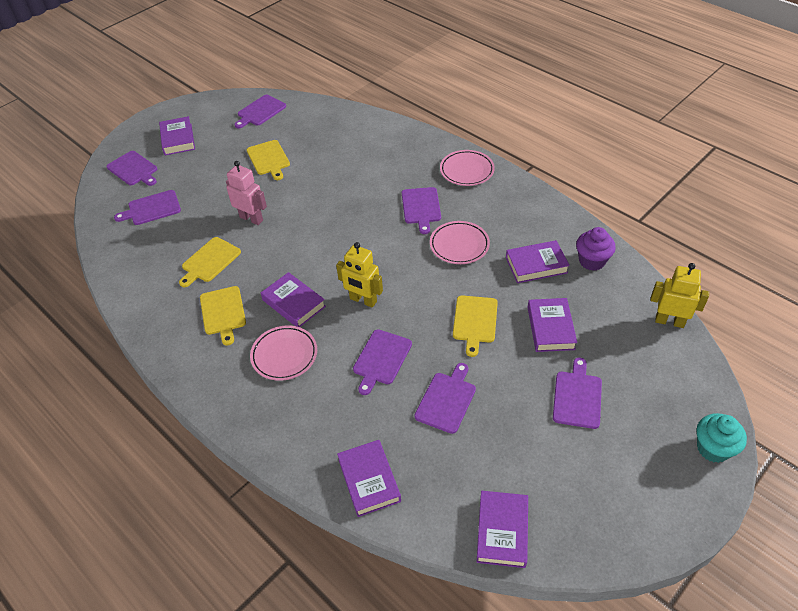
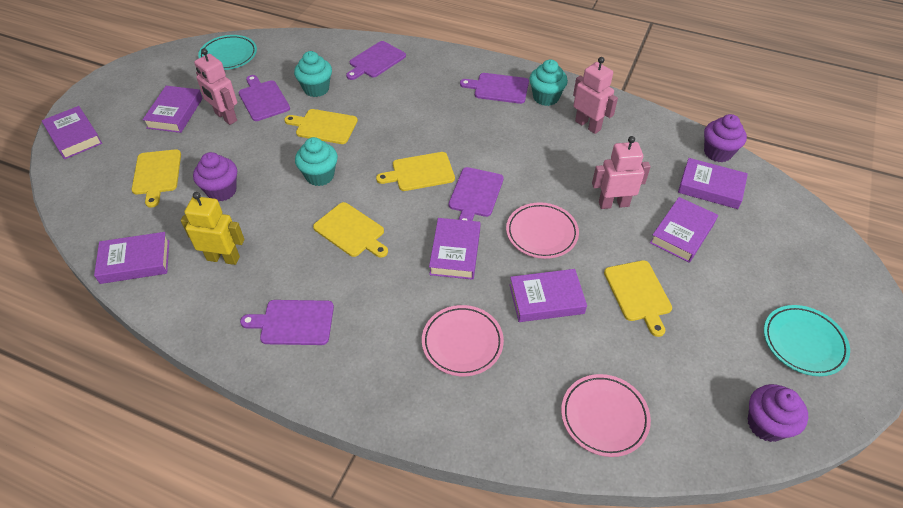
pink robot: 1 -> 3
purple book: 6 -> 7
purple cupcake: 1 -> 3
purple cutting board: 7 -> 5
turquoise cupcake: 1 -> 3
turquoise plate: 0 -> 2
yellow cutting board: 4 -> 5
yellow robot: 2 -> 1

